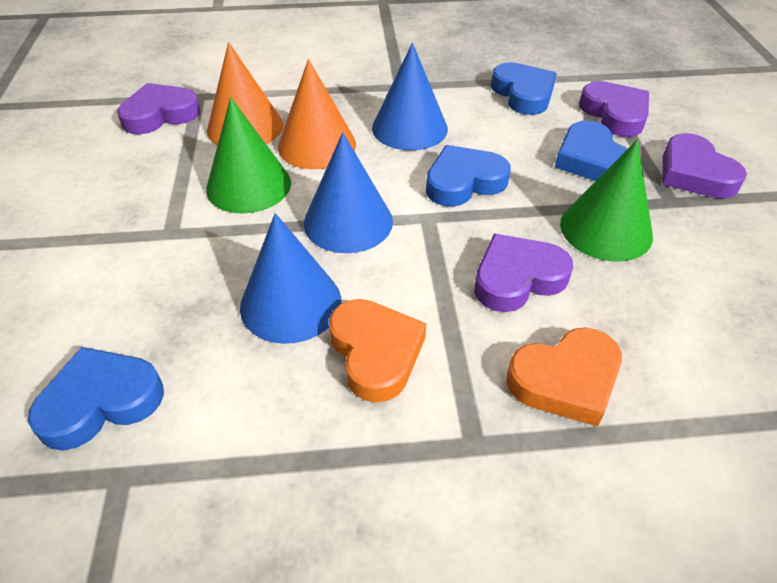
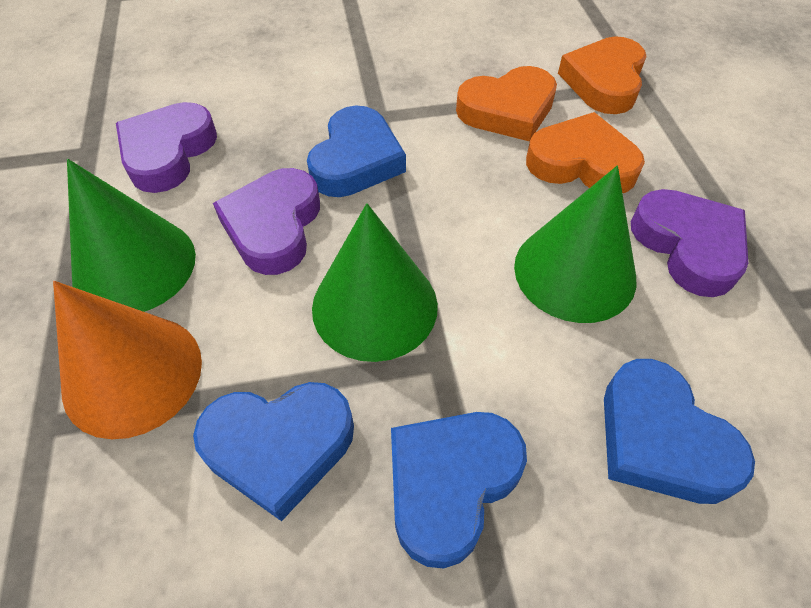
blue cone: 3 -> 0
green cone: 2 -> 3
orange cone: 2 -> 1
orange heart: 2 -> 3
purple heart: 4 -> 3

